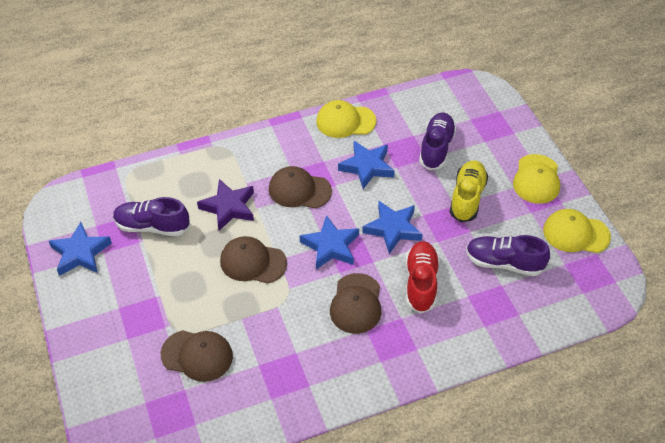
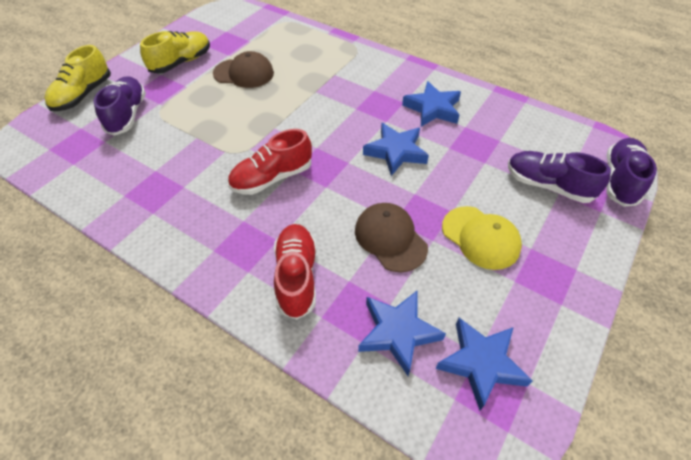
brown cap: 4 -> 2
purple star: 1 -> 0
red shoe: 1 -> 2
yellow cap: 3 -> 1
yellow shoe: 1 -> 2

